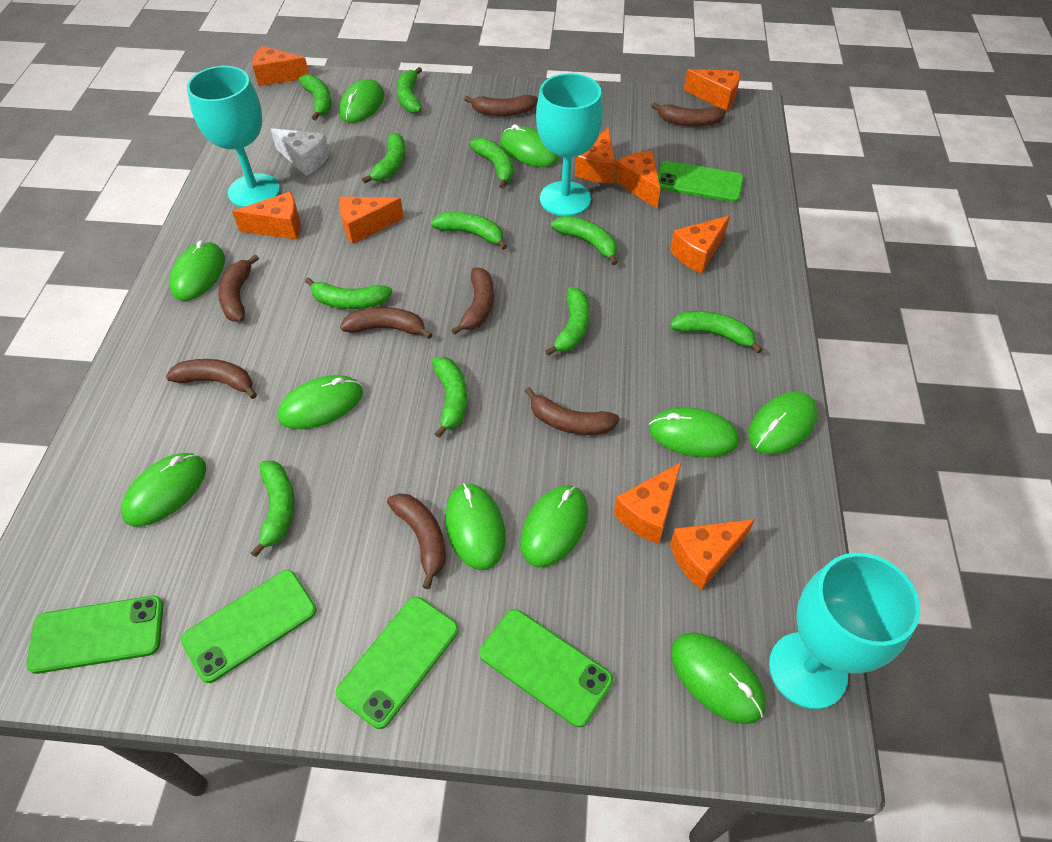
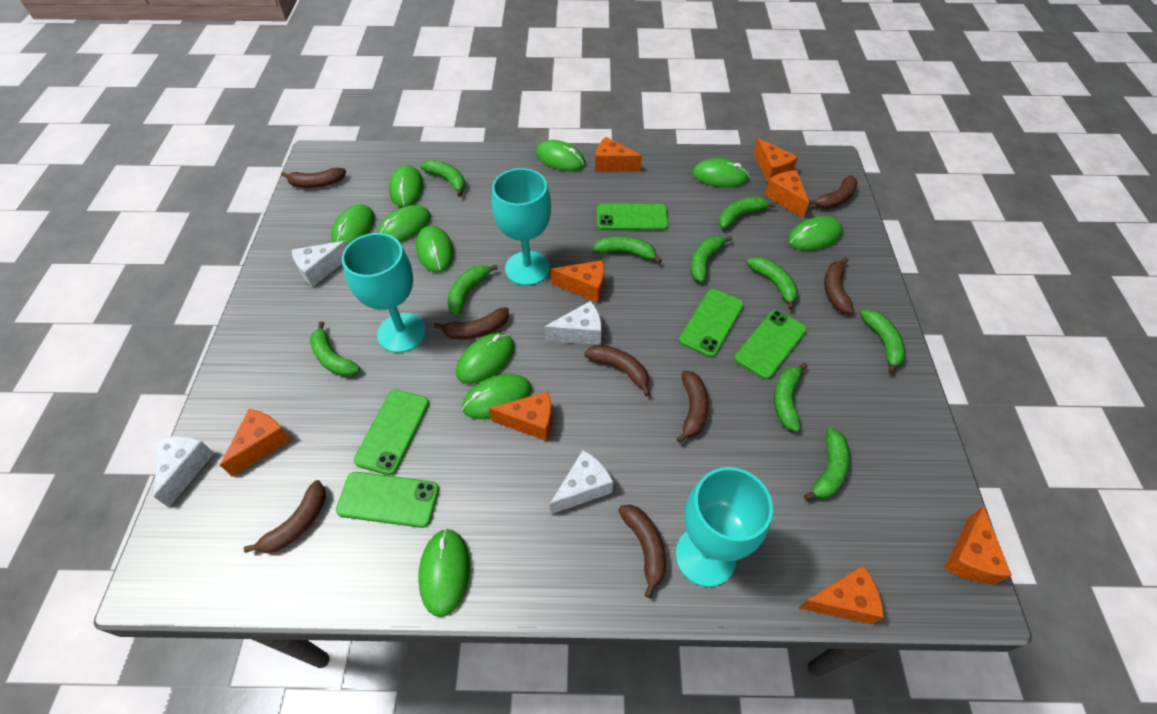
green banana: 11 -> 10
orange cheese: 9 -> 8
white cheese: 1 -> 4

